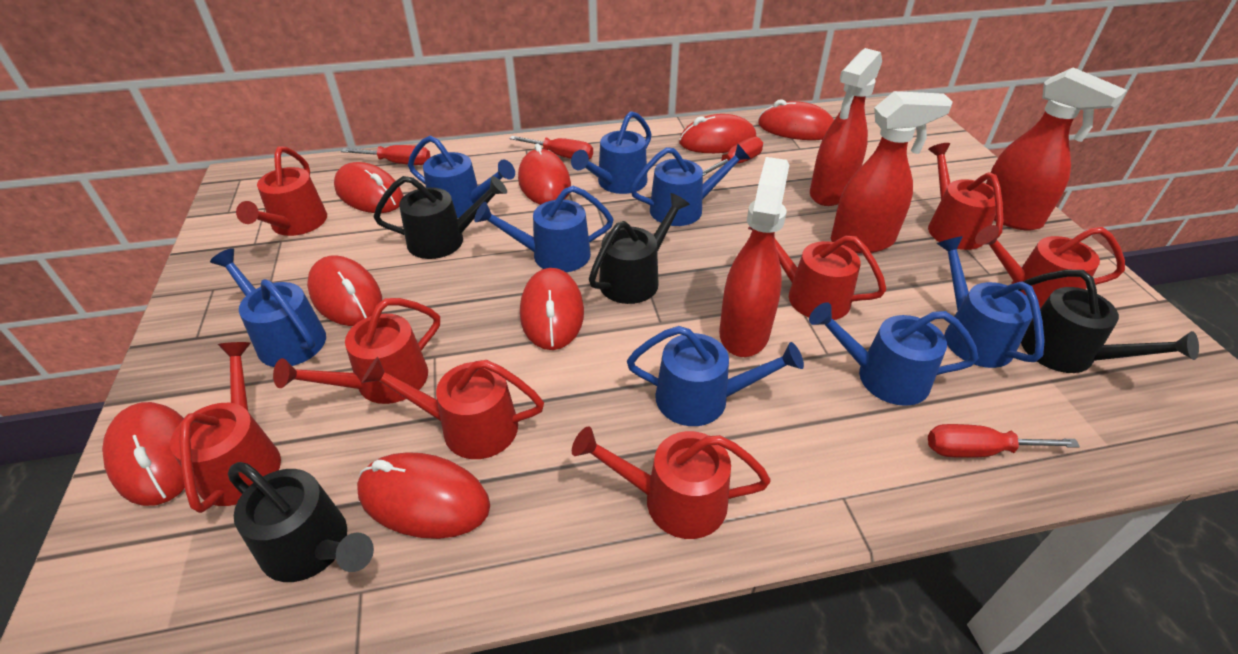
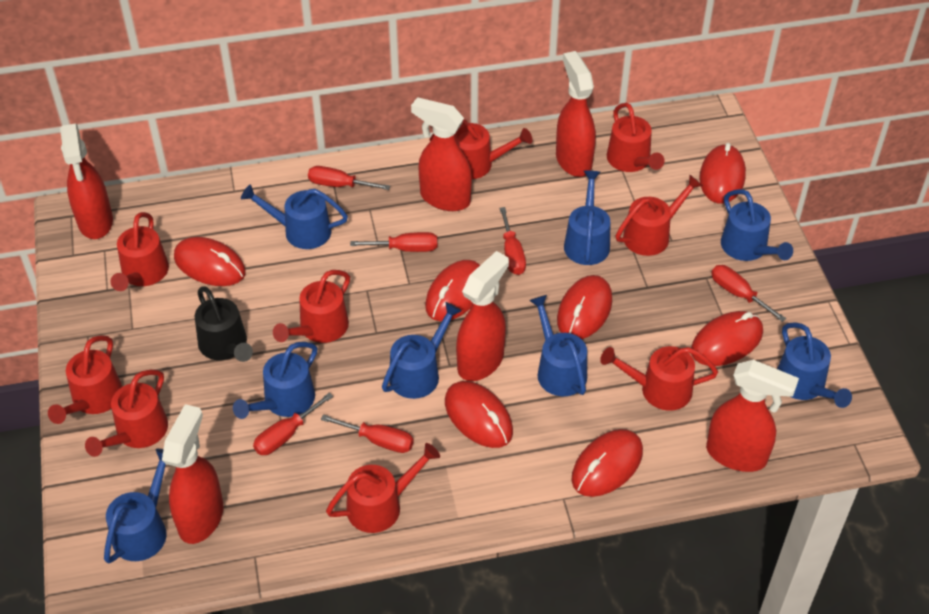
black watering can: 4 -> 1
red mouse: 8 -> 7
red screwdriver: 4 -> 6
red spray bottle: 4 -> 6
red watering can: 8 -> 9

